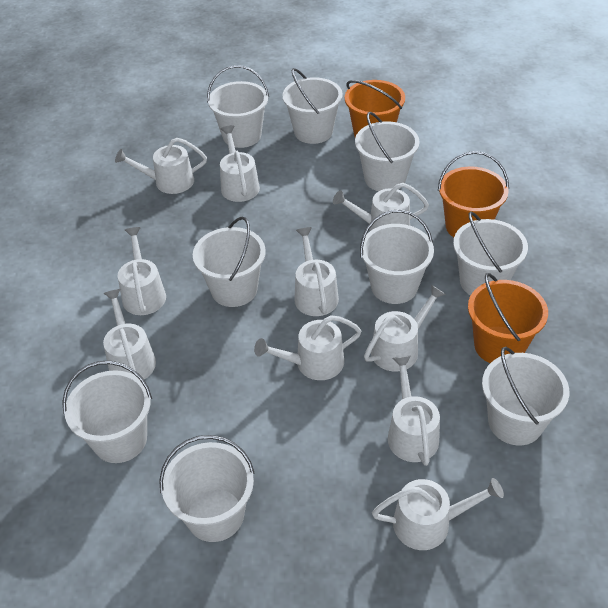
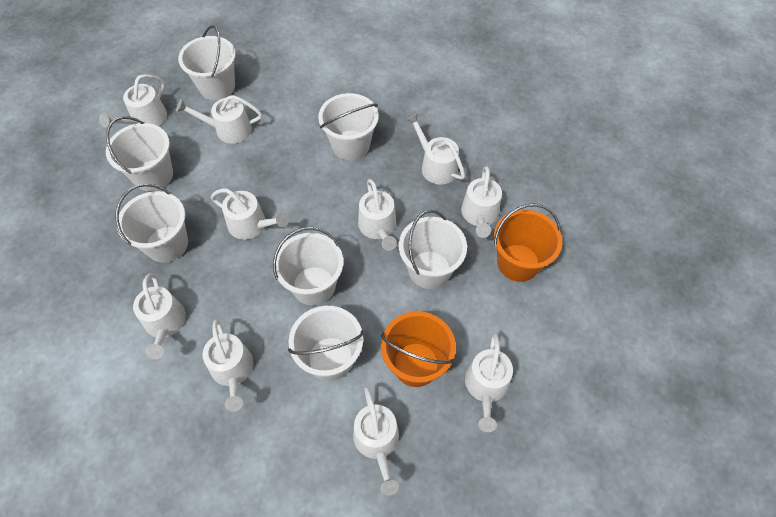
orange bucket: 3 -> 2
white bucket: 9 -> 7

